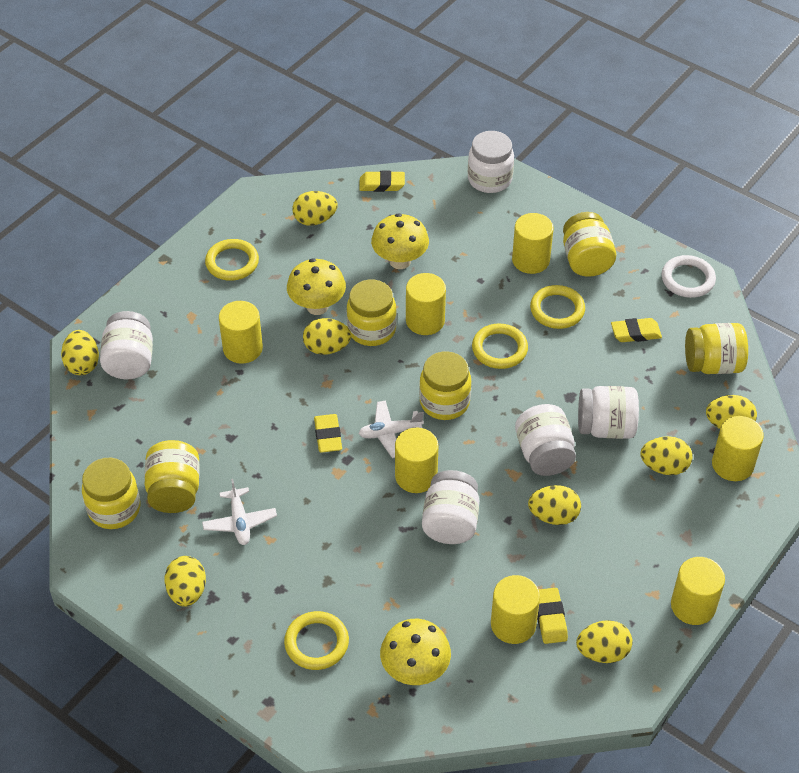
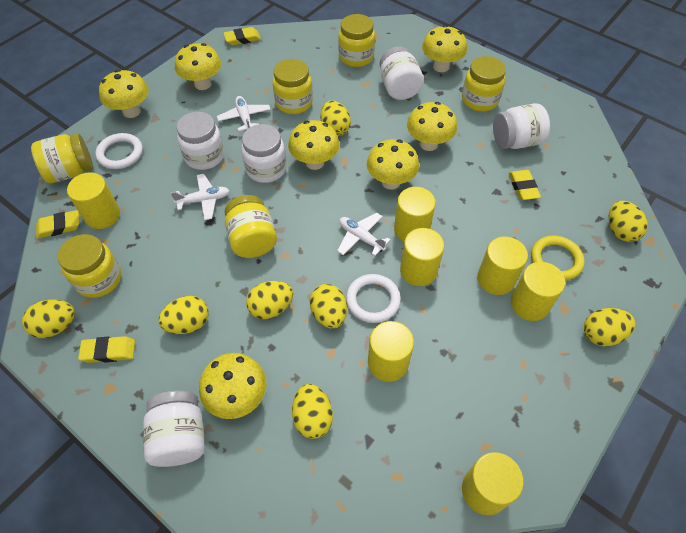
white plane: 2 -> 3
white ring: 1 -> 2
yellow mushroom: 3 -> 7
yellow ring: 4 -> 1

